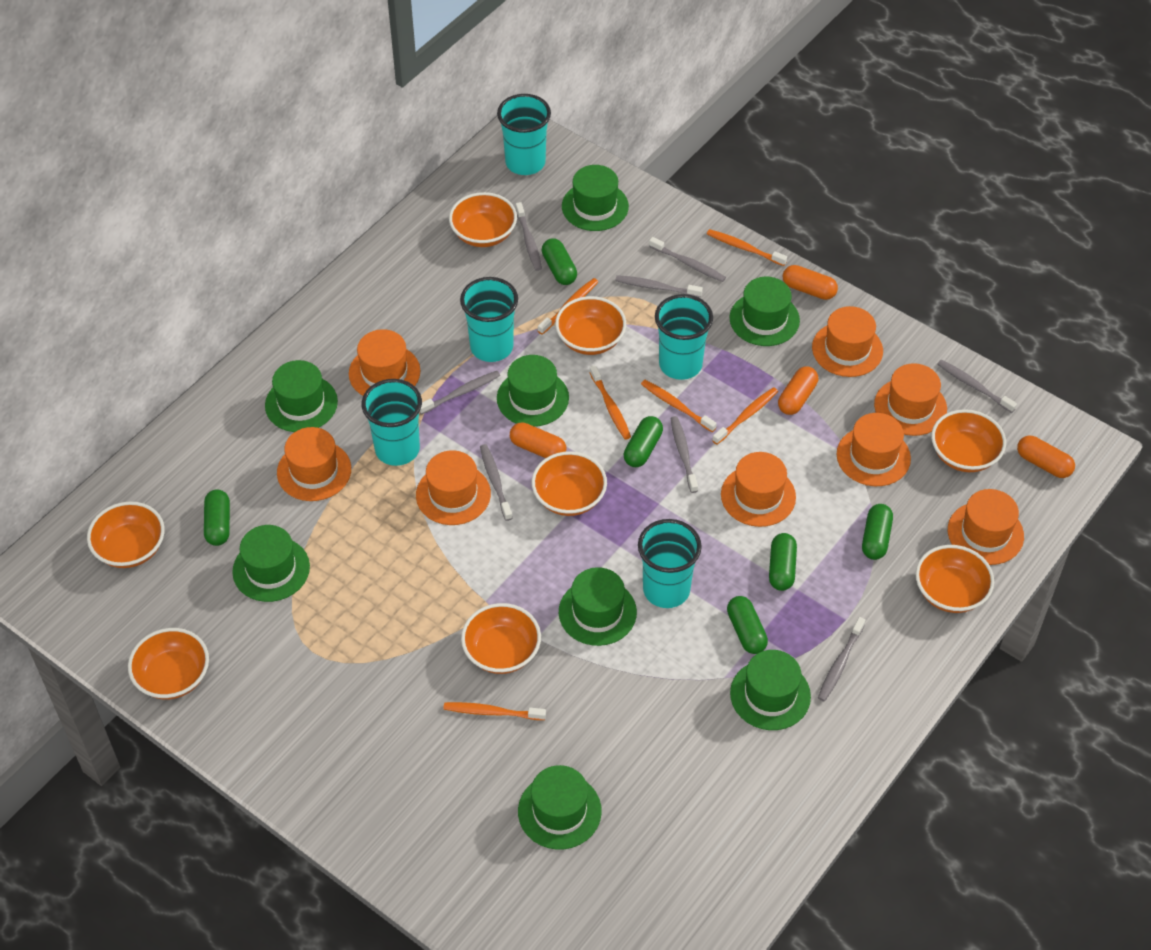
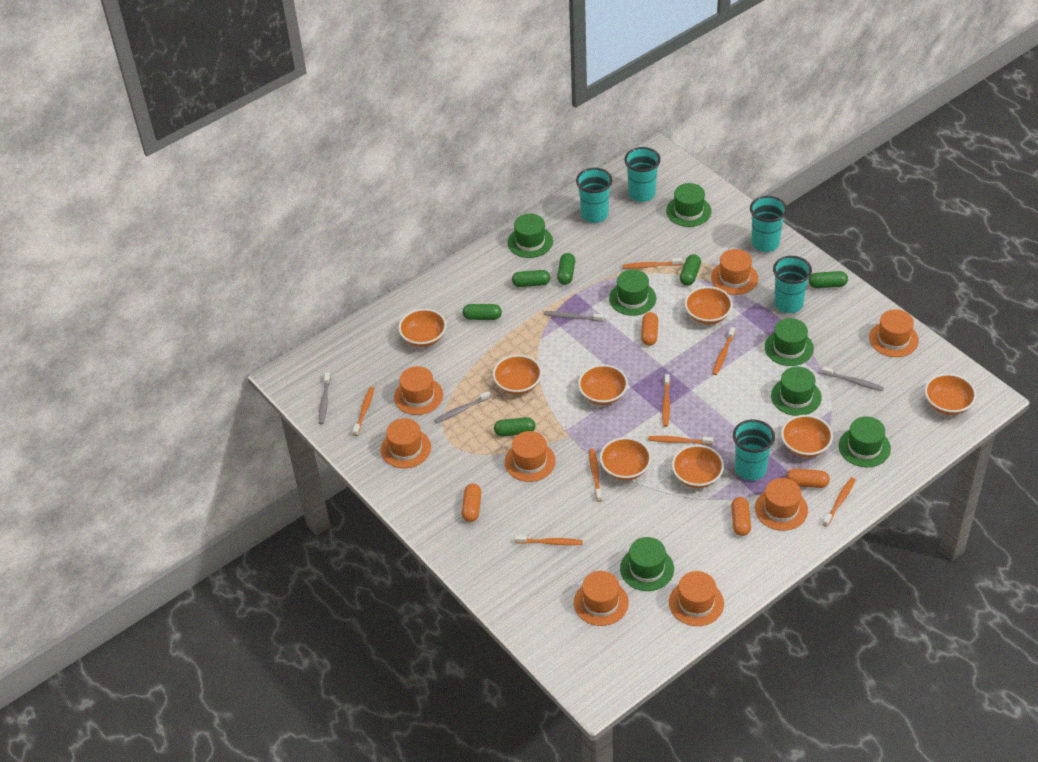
green hat: 8 -> 7
grey toothbrush: 8 -> 4
orange toothbrush: 6 -> 8

